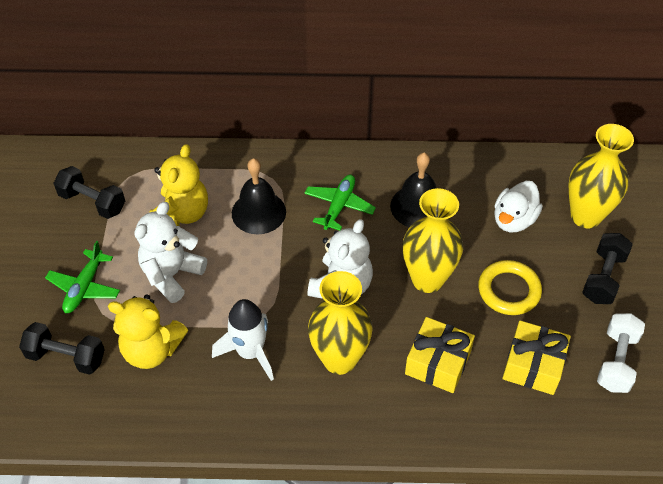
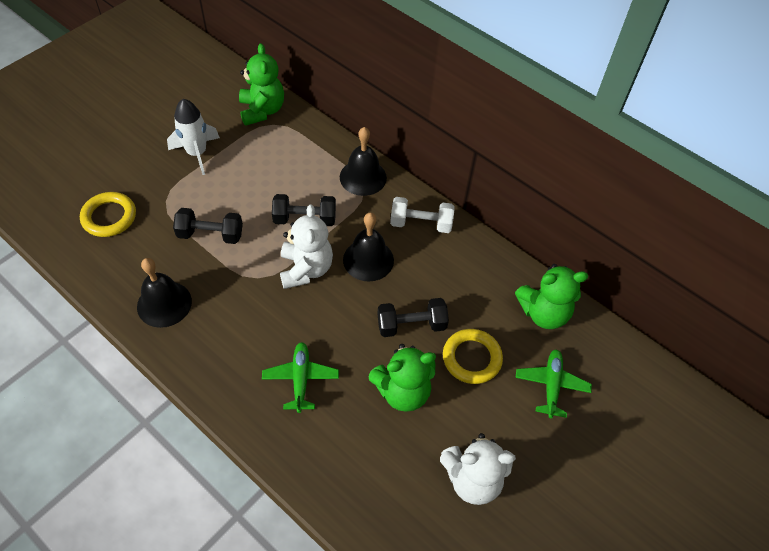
black bell: 2 -> 3
green teddy bear: 0 -> 3
white duck: 1 -> 0
yellow gift: 2 -> 0
yellow ring: 1 -> 2
yellow teddy bear: 2 -> 0
yellow vase: 3 -> 0

